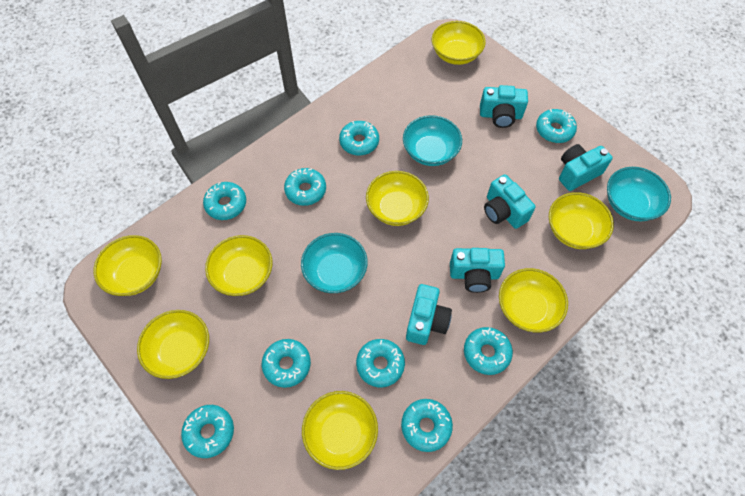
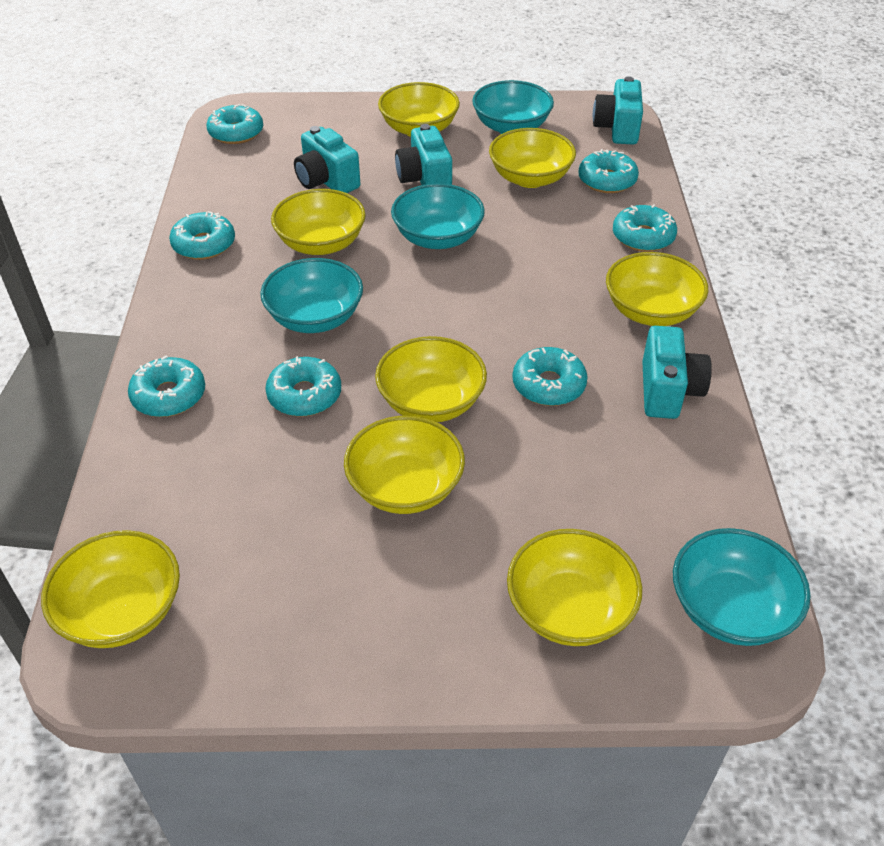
turquoise bowl: 3 -> 4
turquoise camera: 5 -> 4
turquoise donut: 9 -> 7

